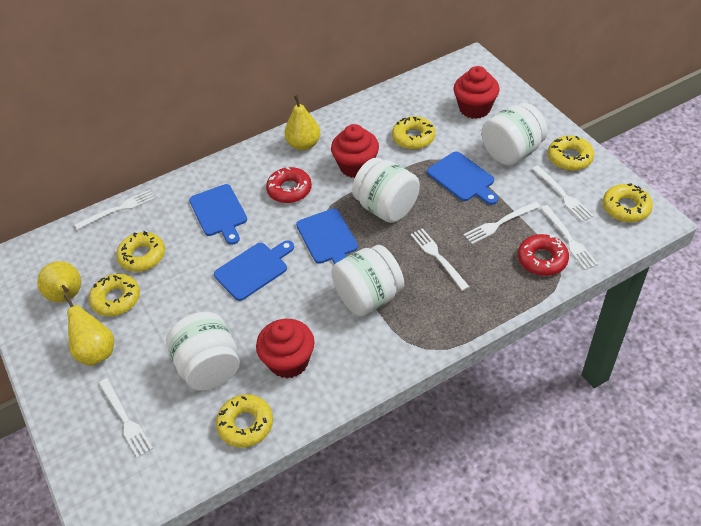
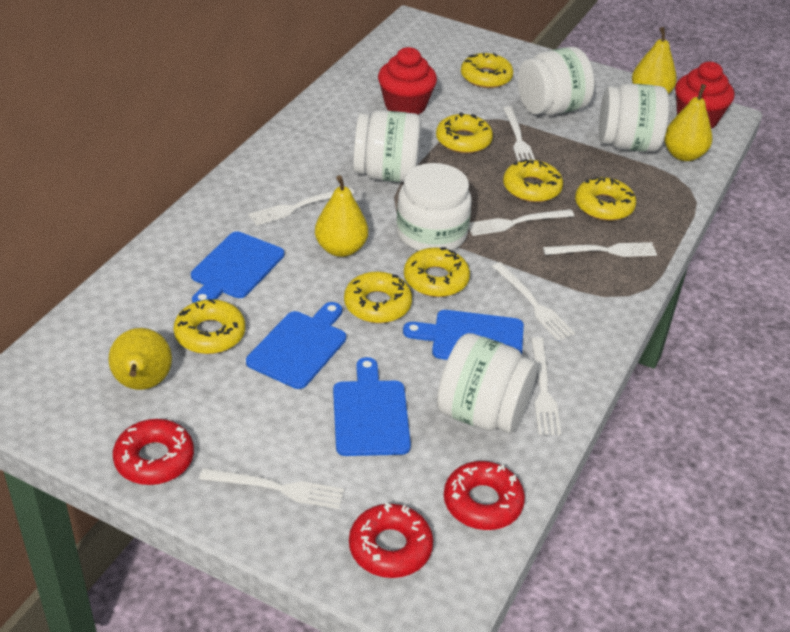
red cupcake: 3 -> 2
red donut: 2 -> 3
white fork: 6 -> 7
white jar: 4 -> 5
yellow donut: 6 -> 7
yellow pear: 3 -> 4

